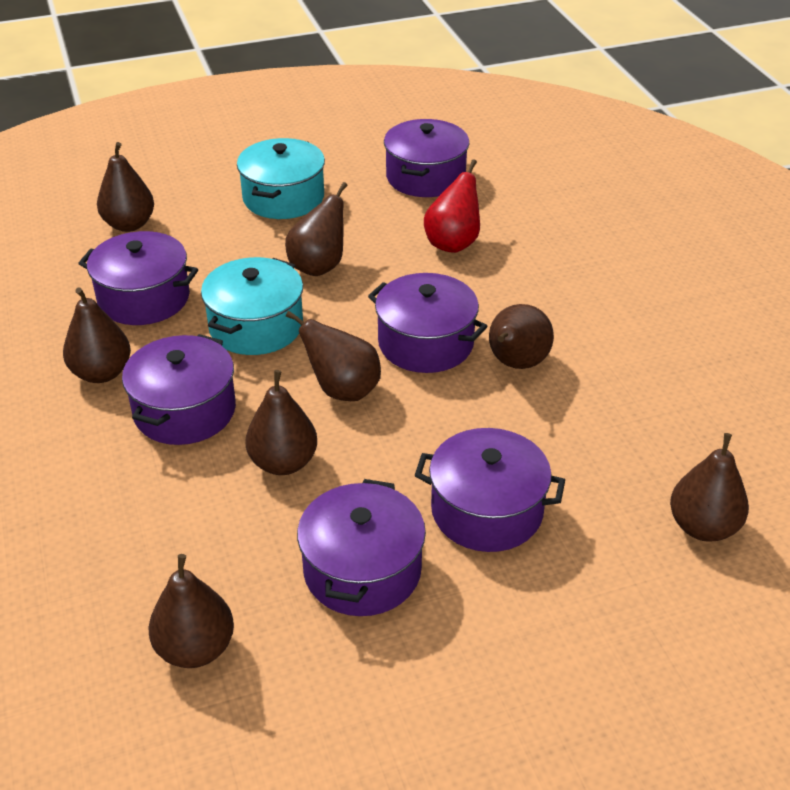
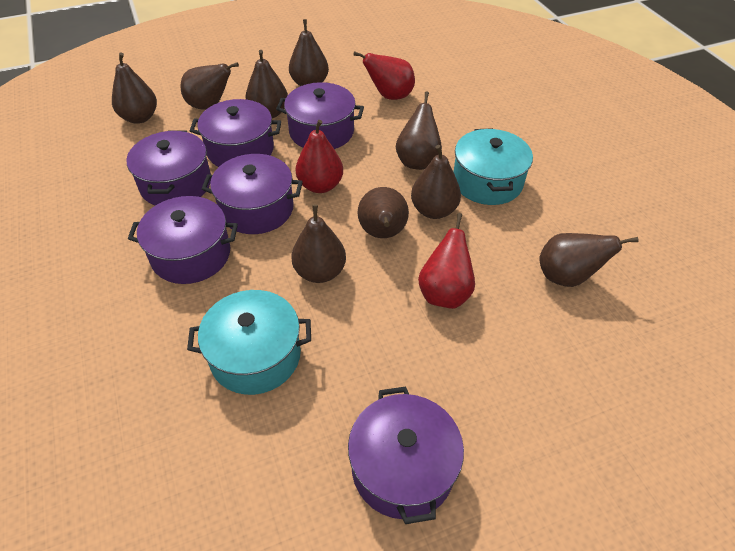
brown pear: 8 -> 9
red pear: 1 -> 3

